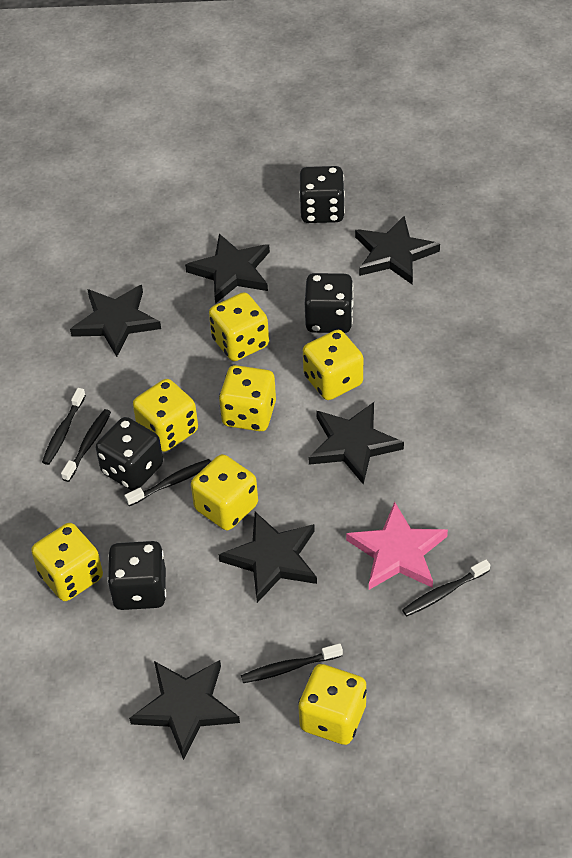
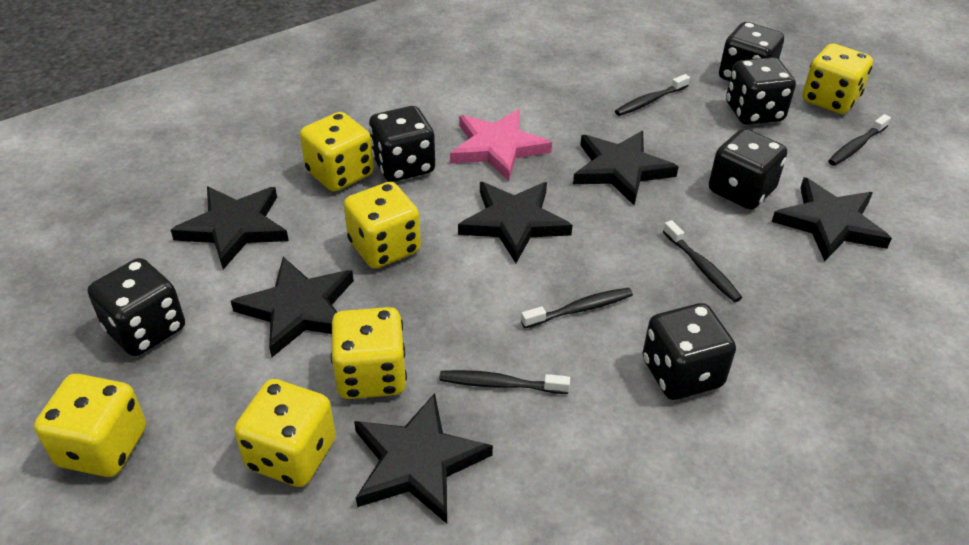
black dice: 4 -> 6
yellow dice: 7 -> 6

